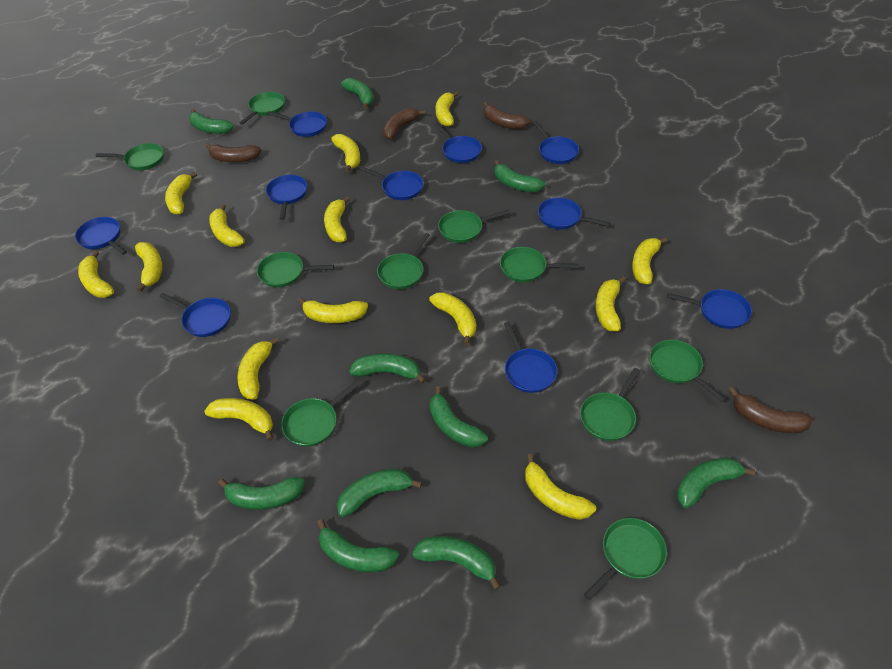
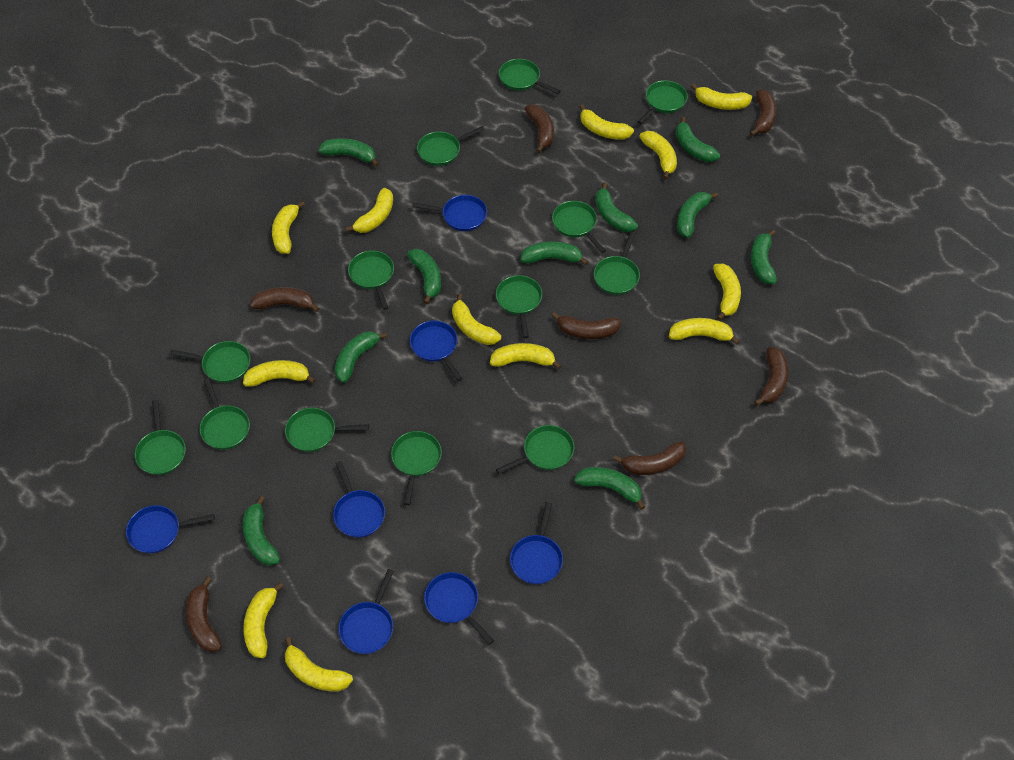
blue pan: 10 -> 7
brown banana: 4 -> 7
green pan: 10 -> 13
yellow banana: 14 -> 12

